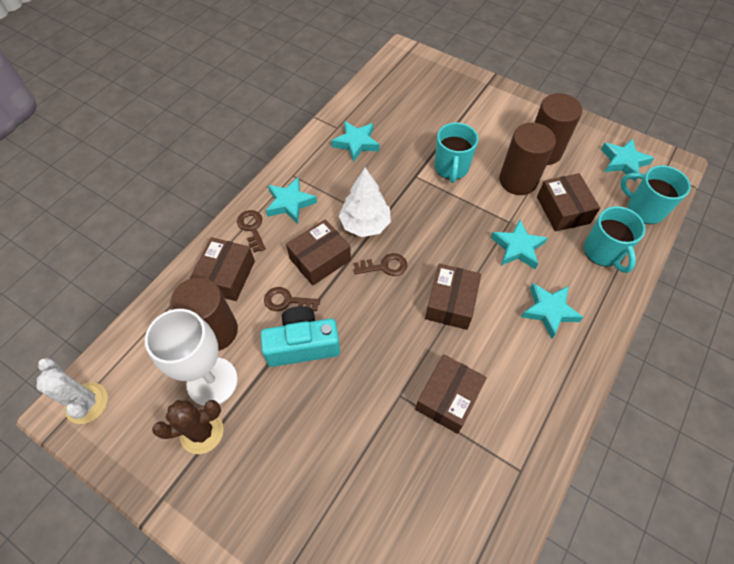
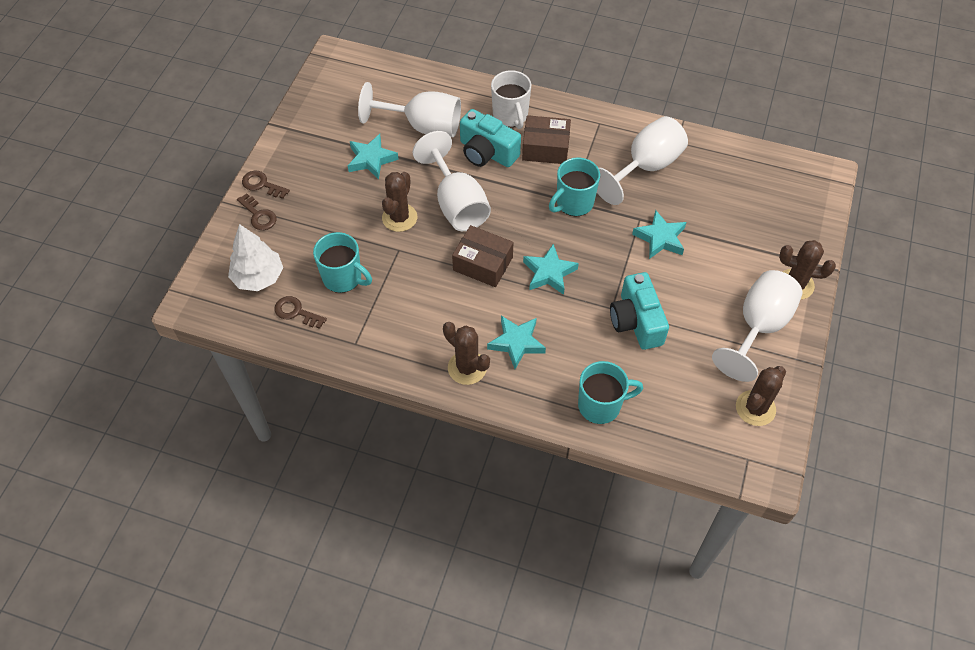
brown box: 5 -> 2
brown cactus: 1 -> 4
brown cylinder: 3 -> 0
turquoise camera: 1 -> 2
turquoise star: 5 -> 4
white cactus: 1 -> 0
white goblet: 1 -> 4
white mug: 0 -> 1

